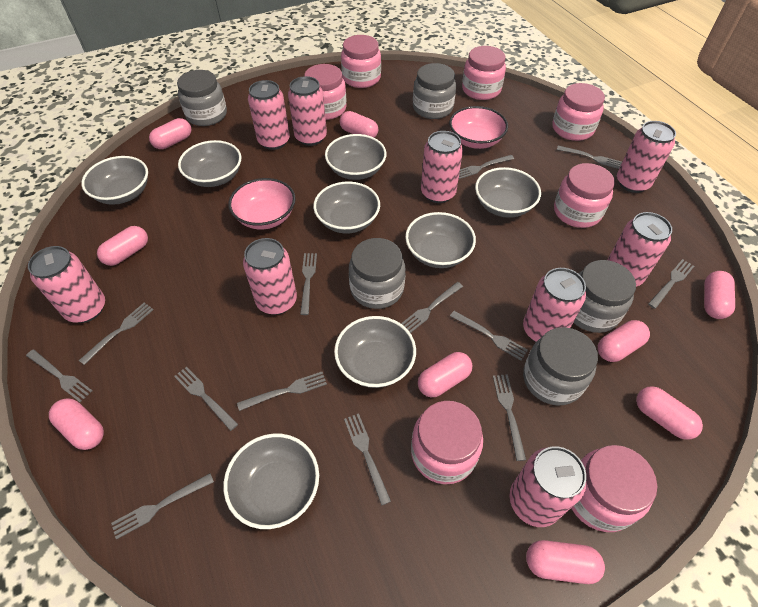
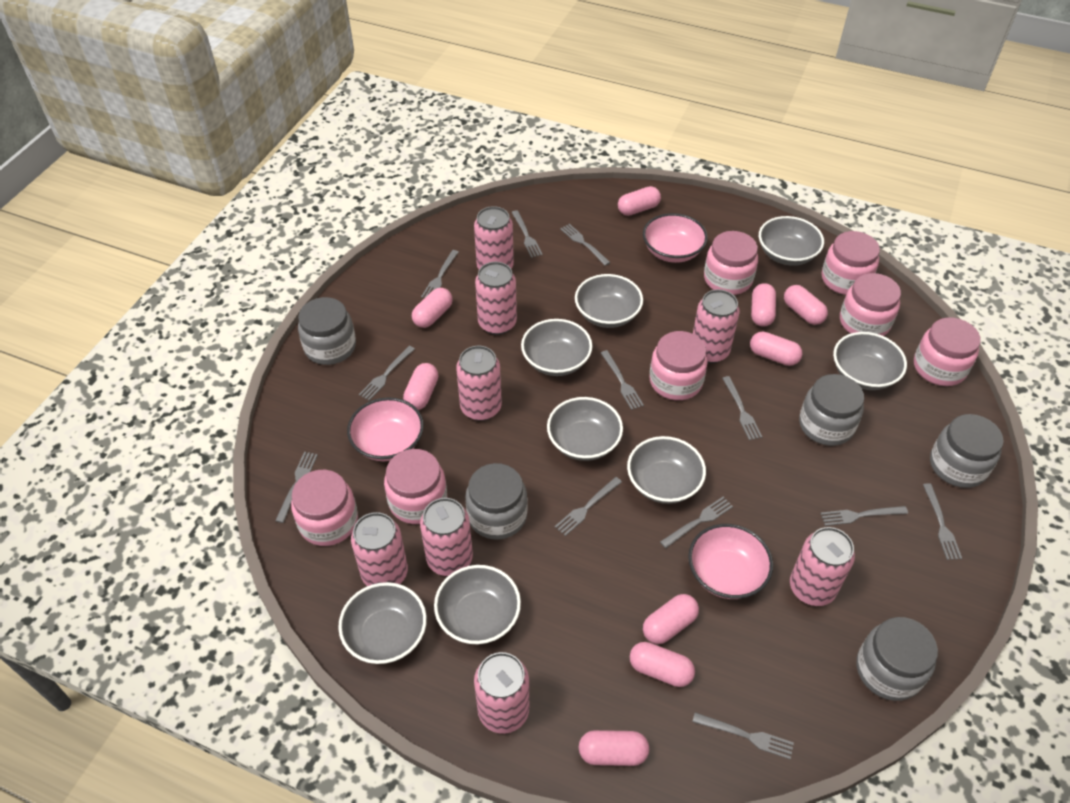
grey fork: 13 -> 12
pink bowl: 2 -> 3
pink can: 9 -> 8

